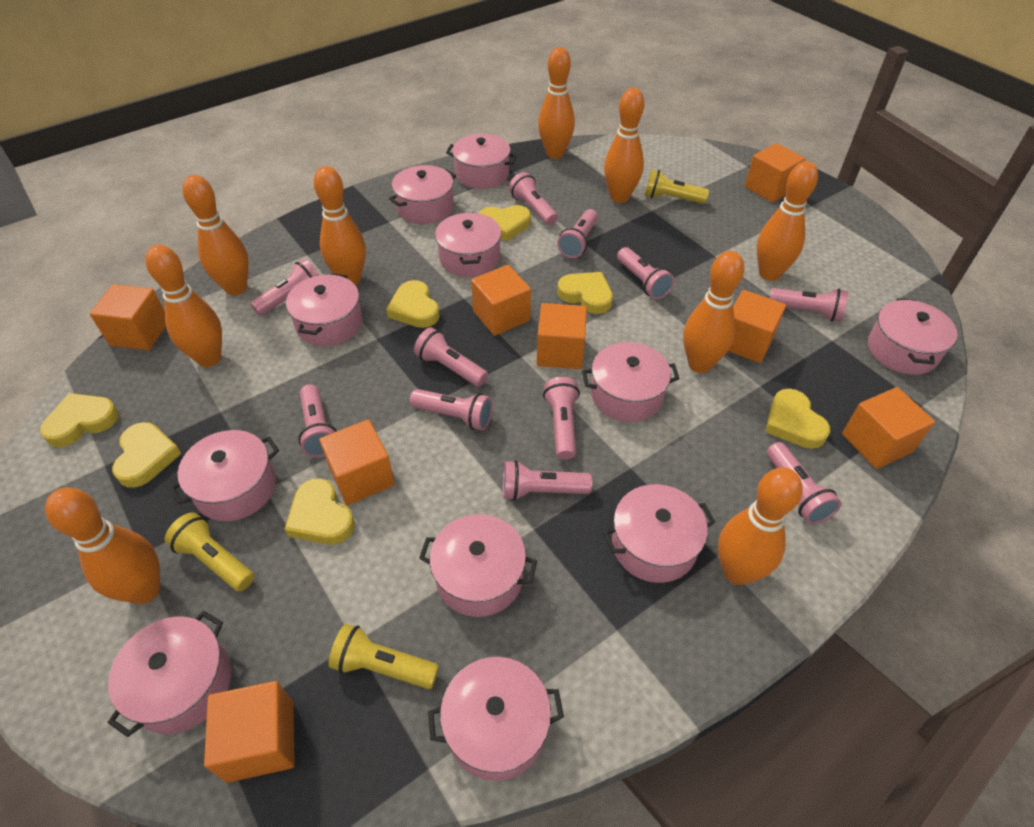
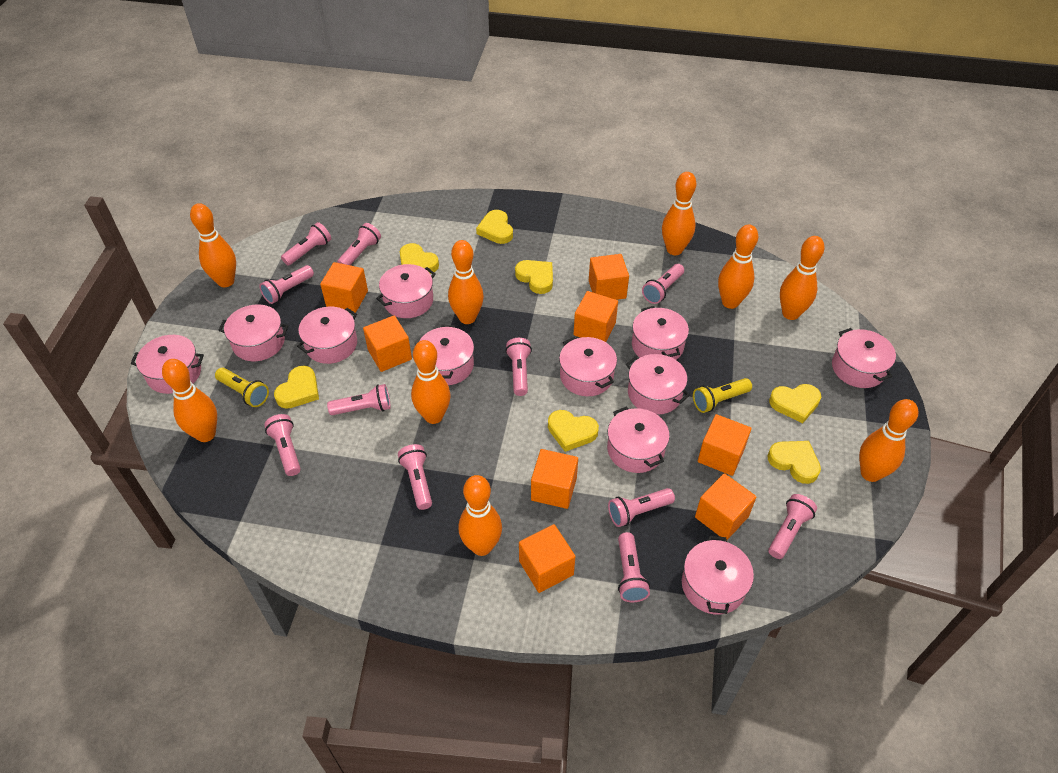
yellow flashlight: 3 -> 2

